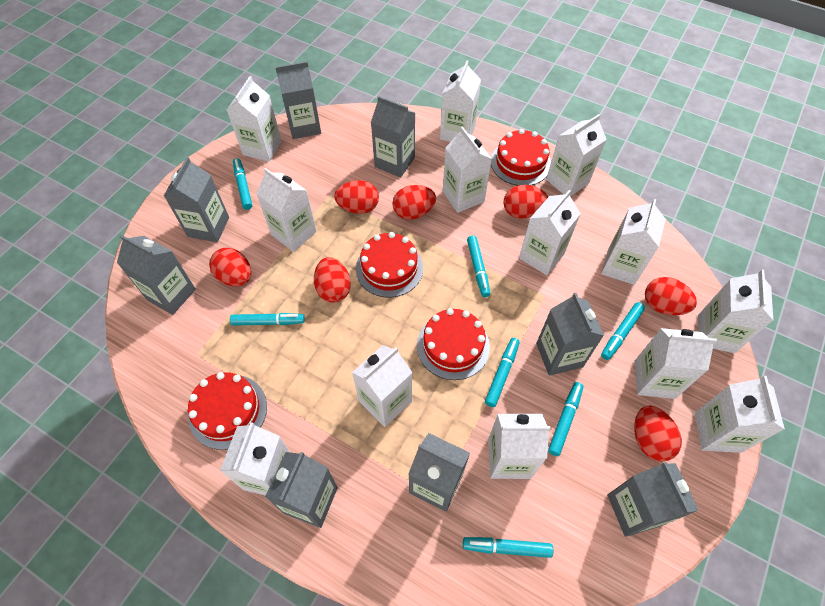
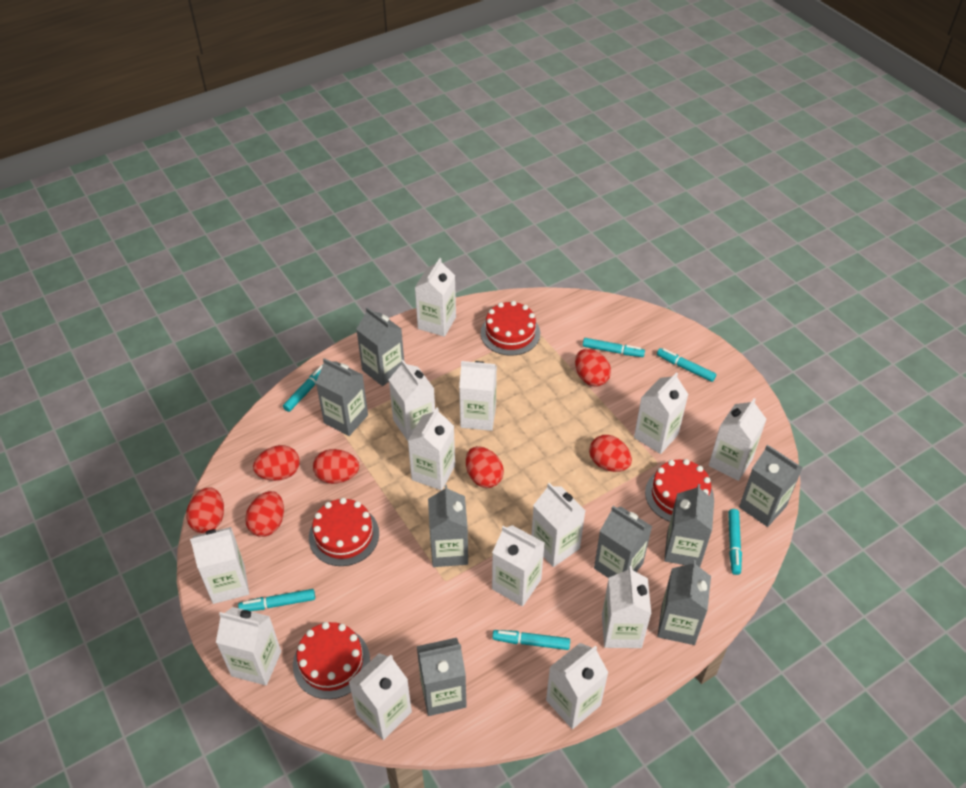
turquoise marker: 7 -> 6

